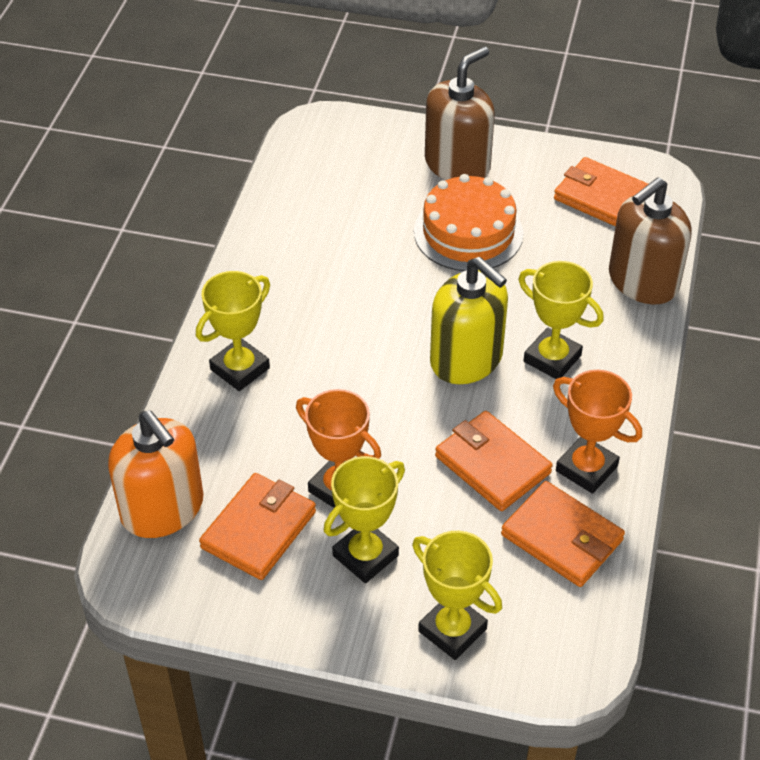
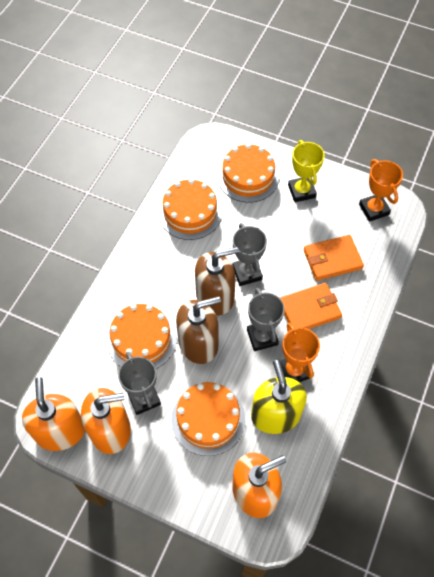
grey trophy: 0 -> 3
orange cake: 1 -> 4
orange soap dispenser: 1 -> 3
orange wallet: 4 -> 2
yellow trophy: 4 -> 1

